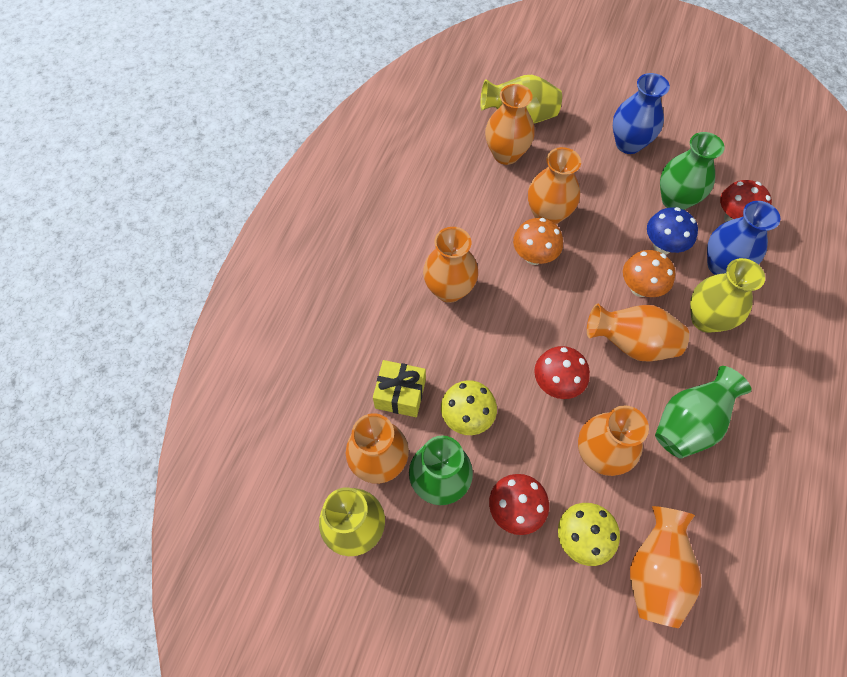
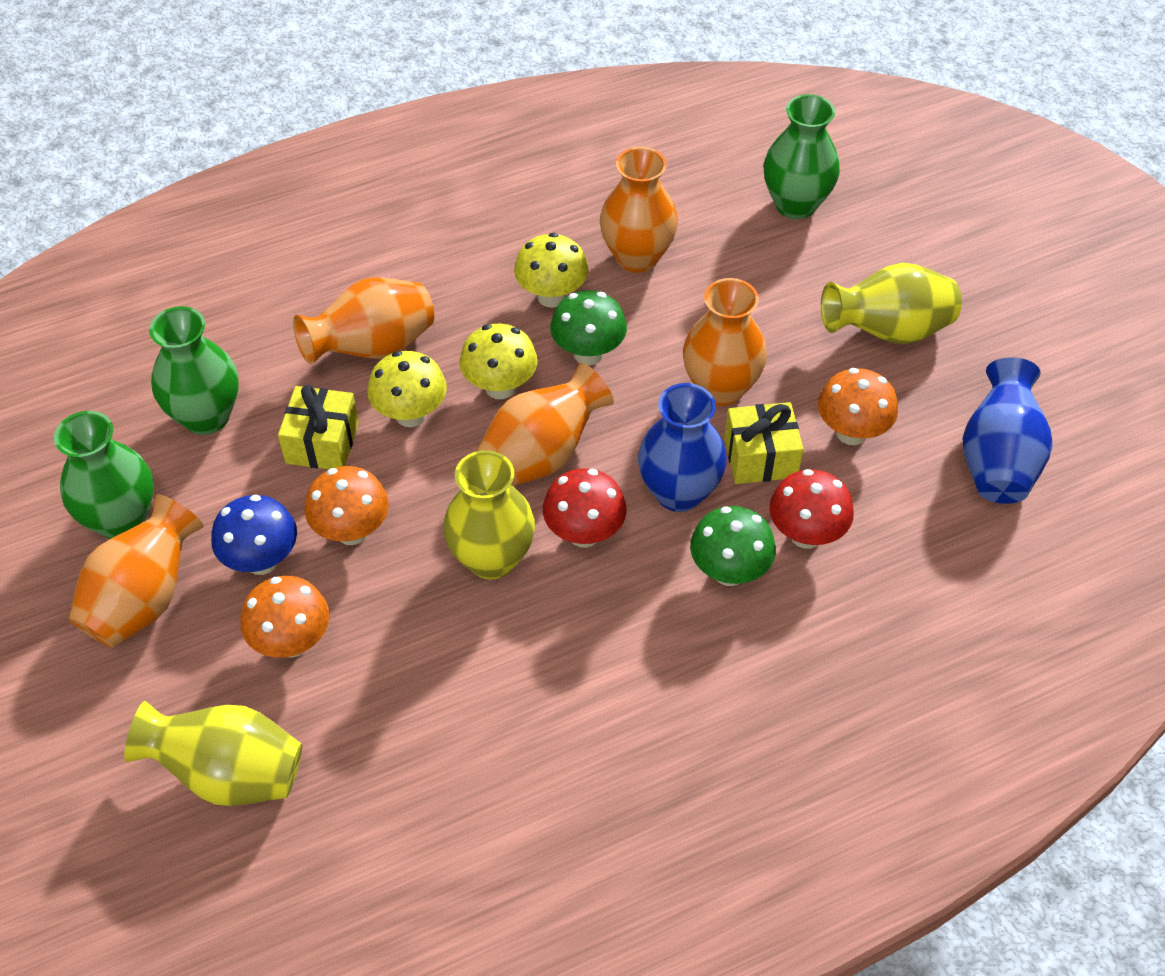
green mushroom: 0 -> 2
orange mushroom: 2 -> 3
orange vase: 7 -> 5
red mushroom: 3 -> 2
yellow gift: 1 -> 2
yellow mushroom: 2 -> 3

